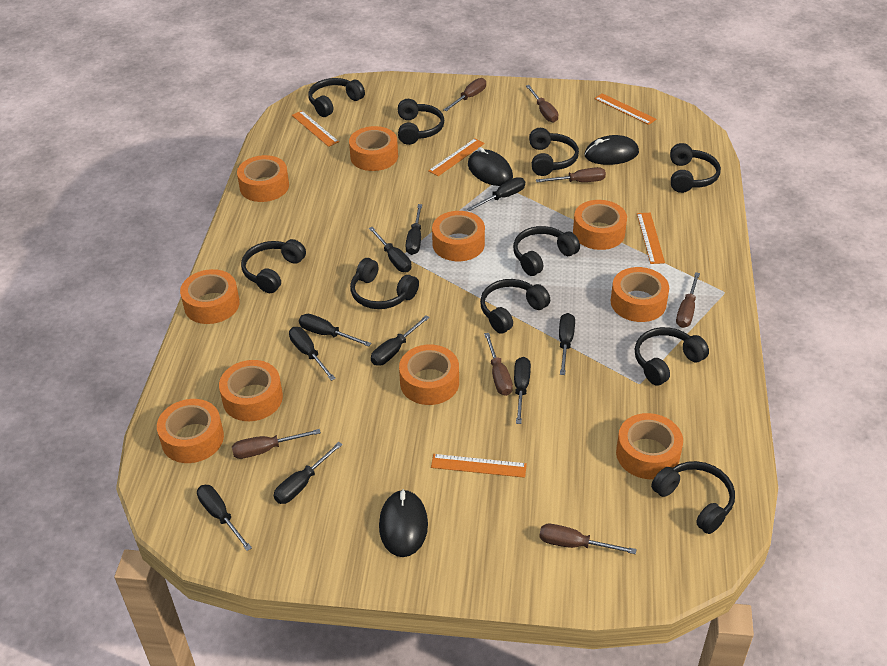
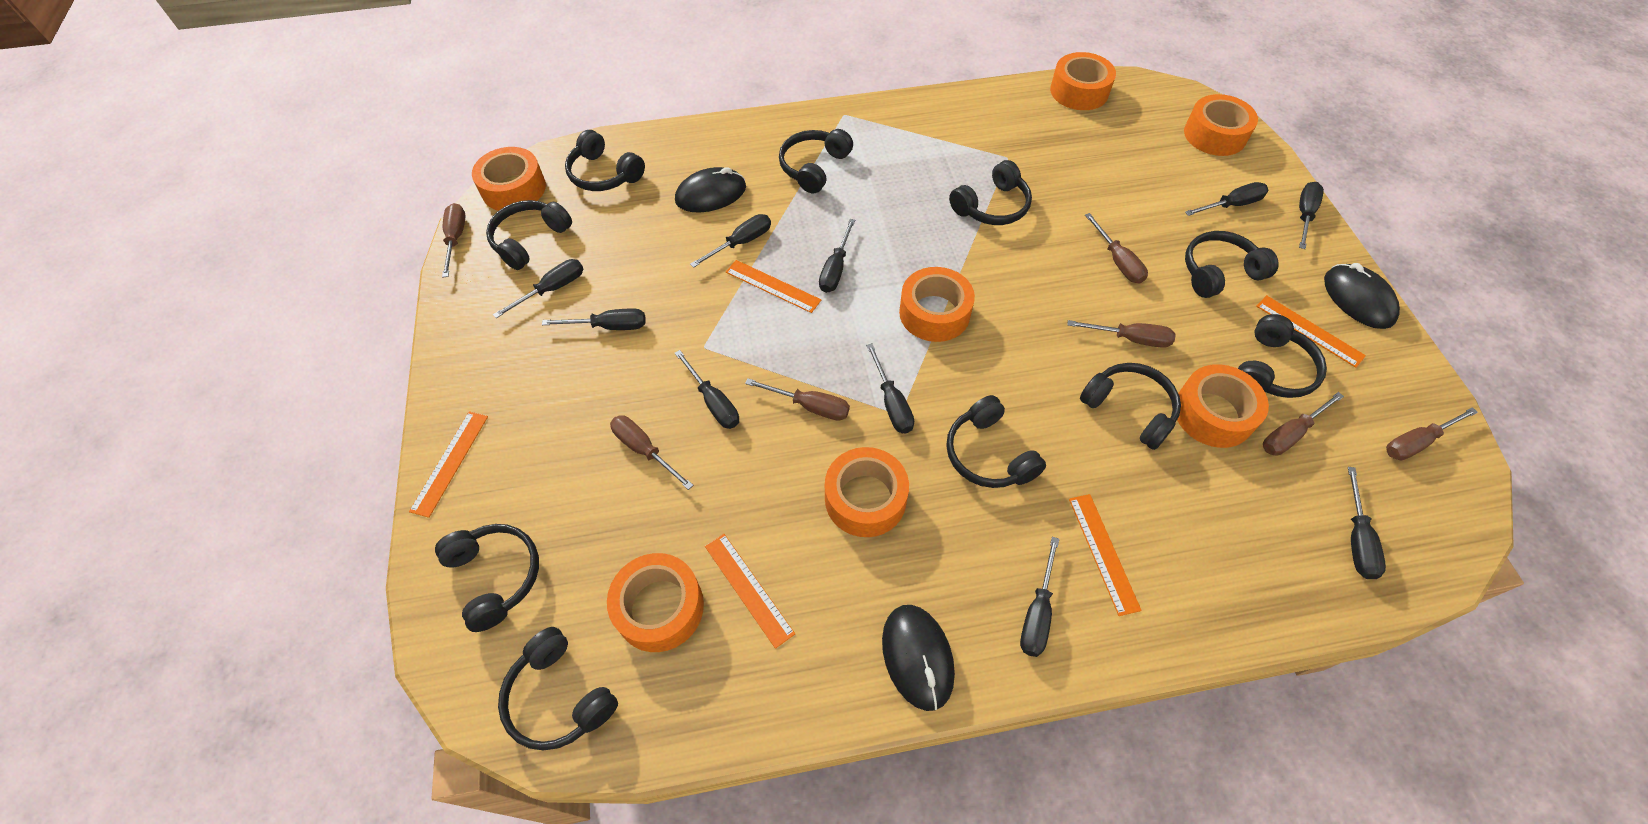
orange tape: 10 -> 7

